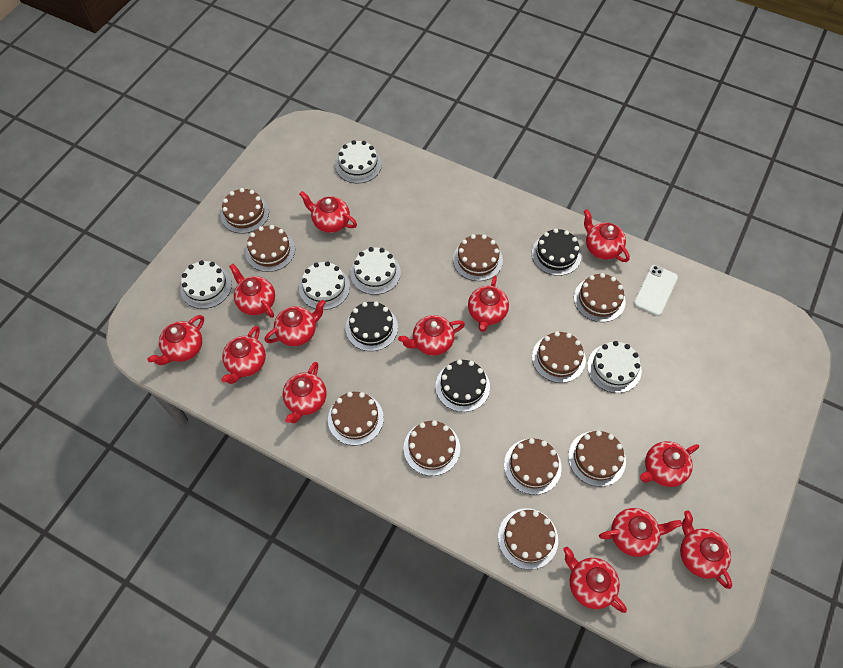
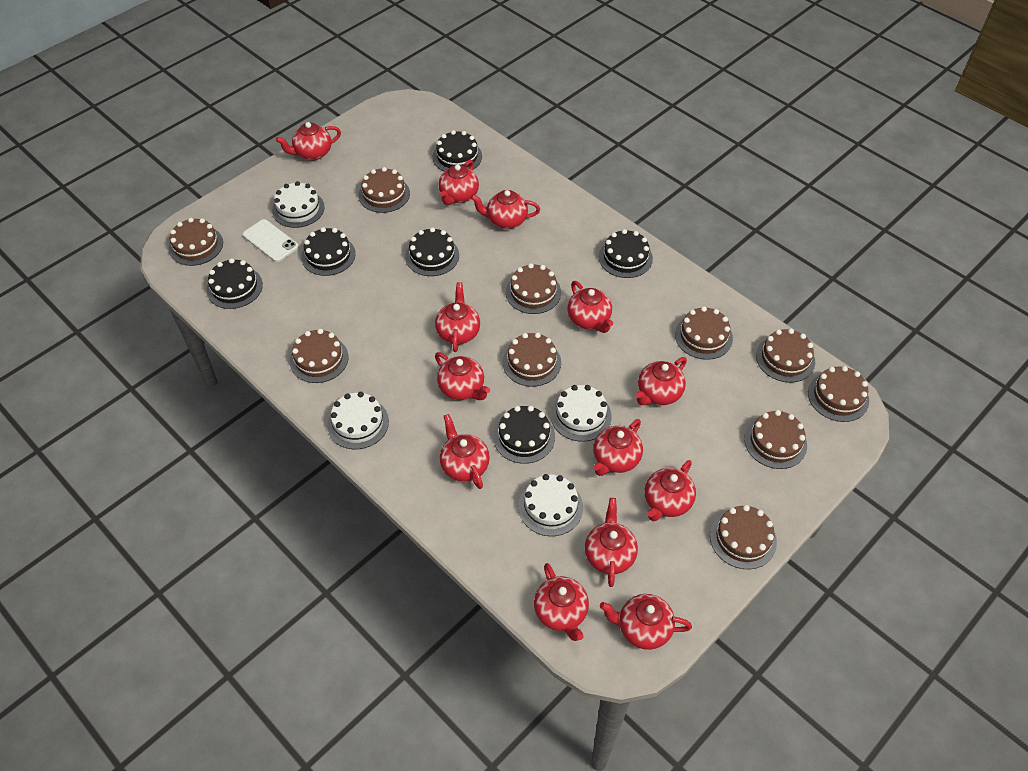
black cake: 3 -> 6
white cake: 5 -> 4

